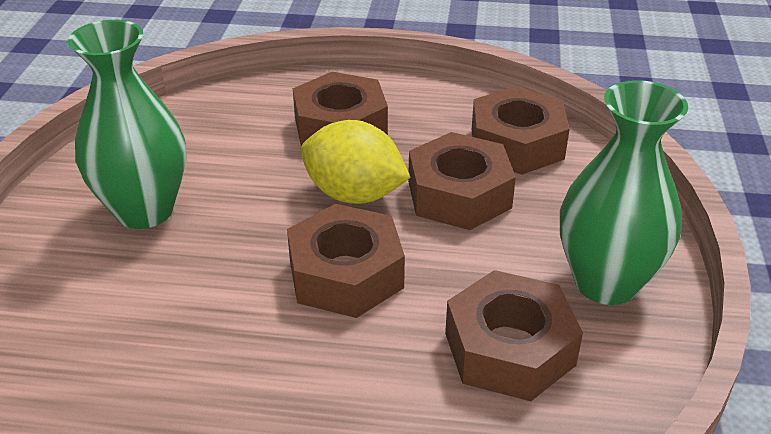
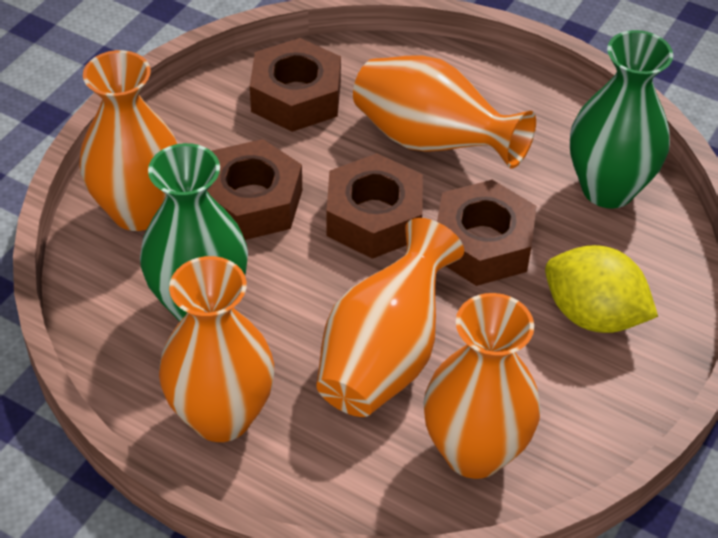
brown nut: 5 -> 4
orange vase: 0 -> 5

